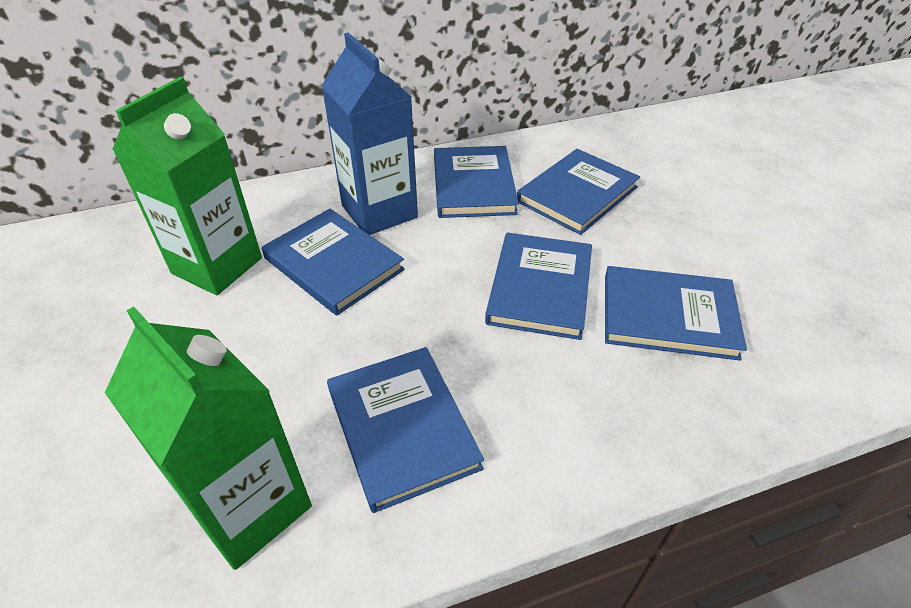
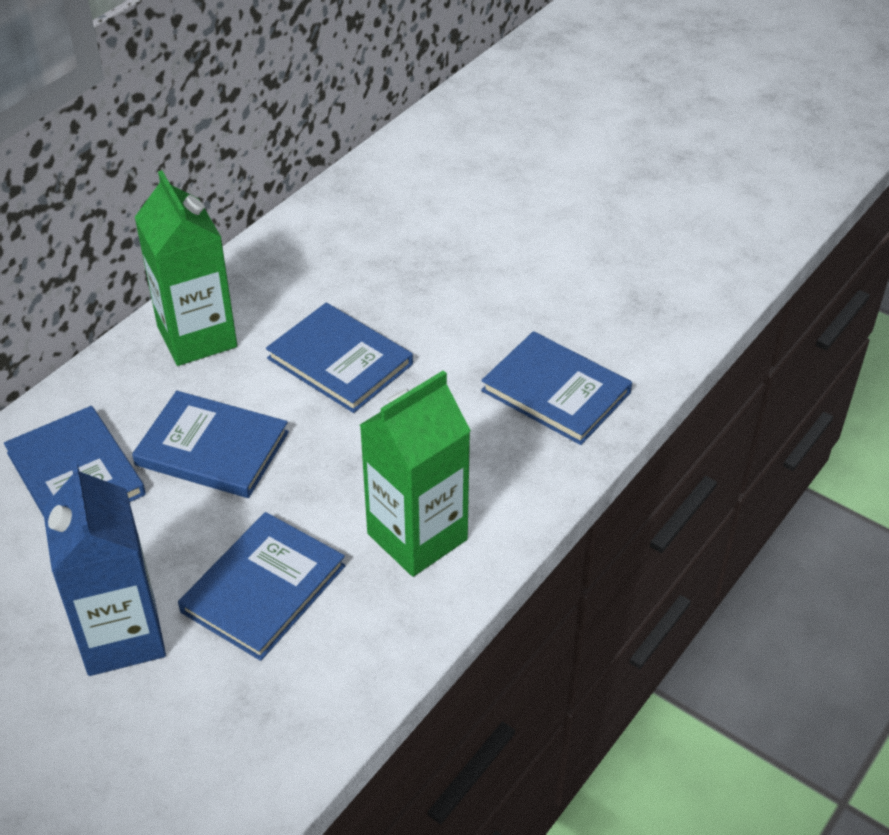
blue book: 6 -> 5

